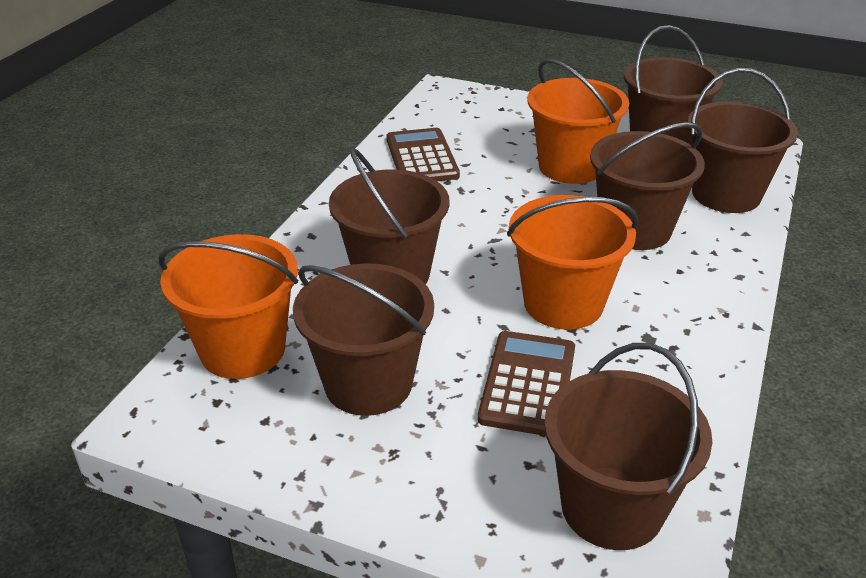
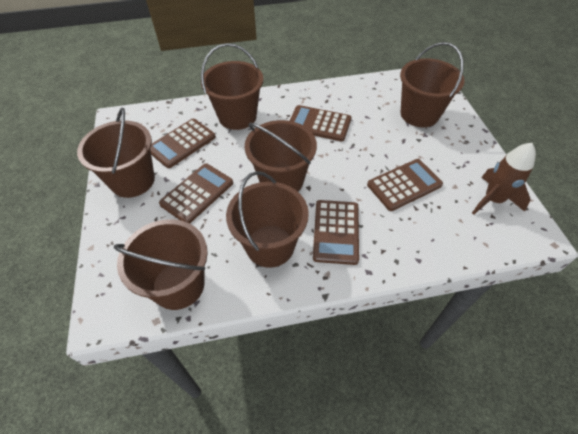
brown calculator: 2 -> 5
brown rocket: 0 -> 1
orange bucket: 3 -> 0

